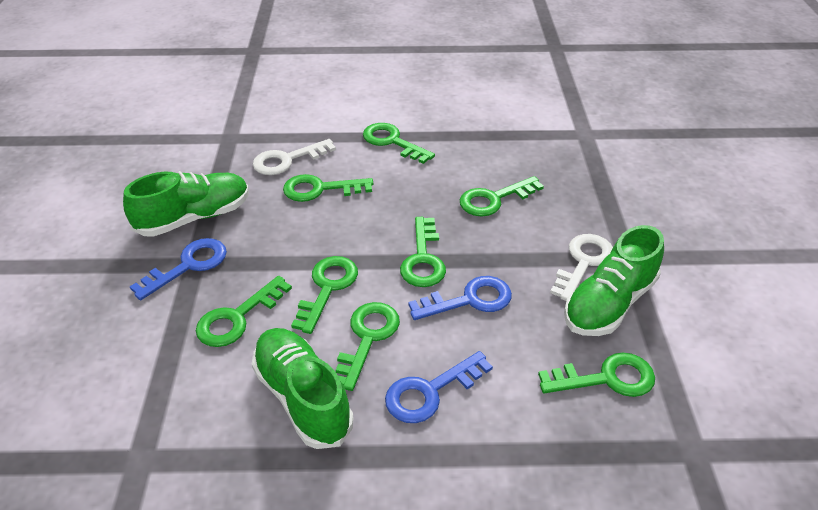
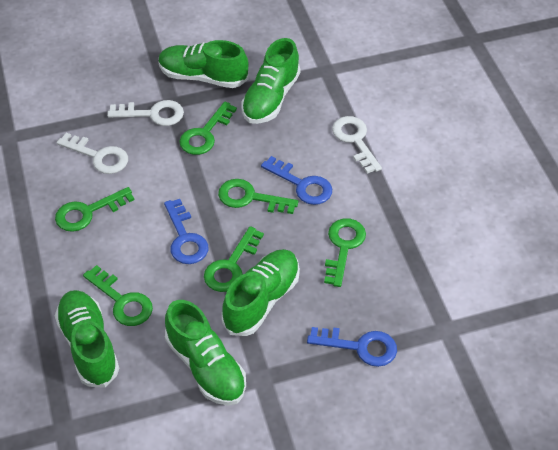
green key: 8 -> 6
green shoe: 3 -> 5
white key: 2 -> 3

